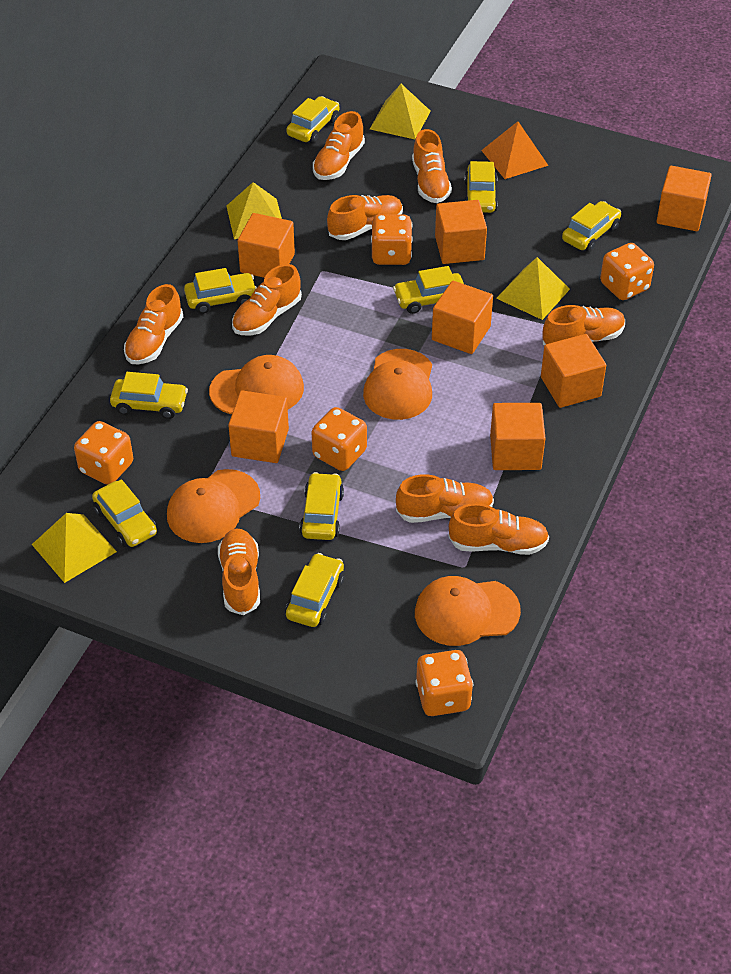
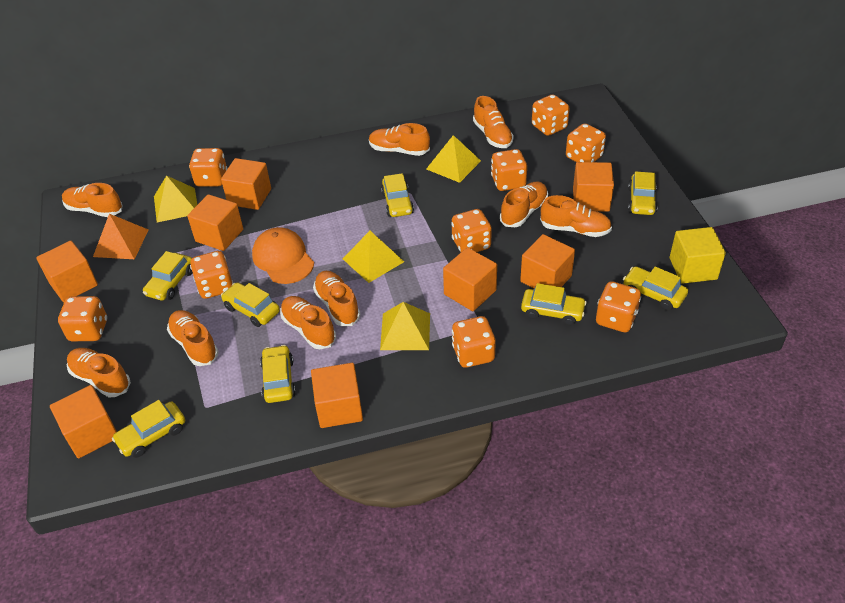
orange cap: 4 -> 1
orange cube: 7 -> 8
orange dice: 5 -> 9
yellow car: 9 -> 8
yellow cube: 0 -> 1

